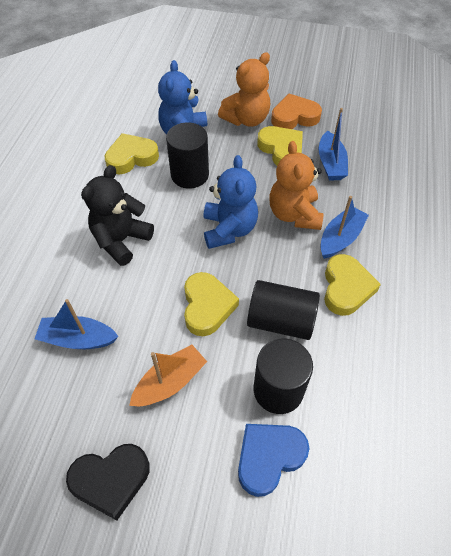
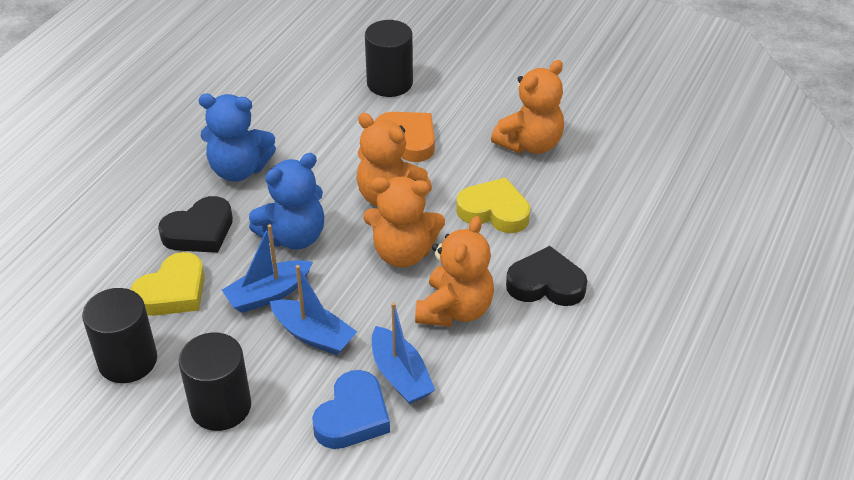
black heart: 1 -> 2
black teddy bear: 1 -> 0
orange boat: 1 -> 0
orange teddy bear: 2 -> 4
yellow heart: 4 -> 2

